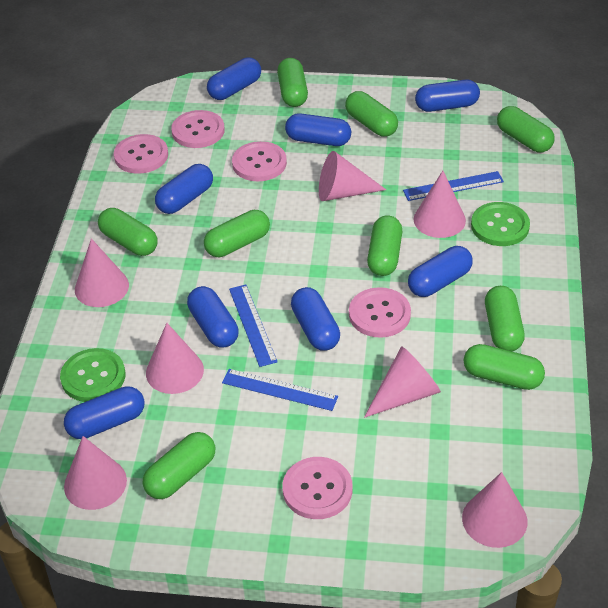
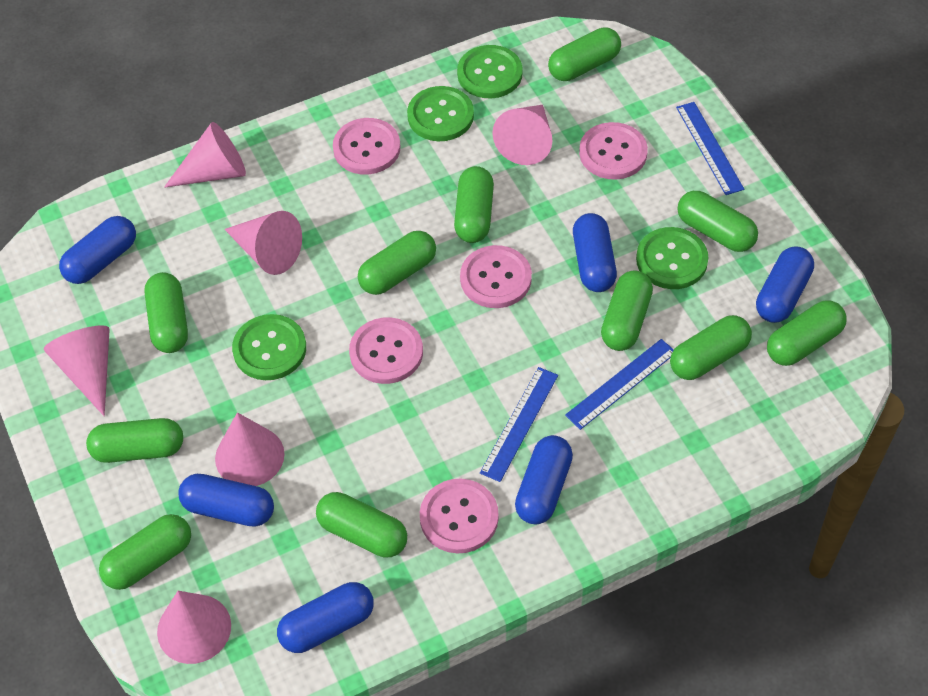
blue capsule: 8 -> 6
green button: 2 -> 4
green capsule: 9 -> 11
pink cone: 7 -> 6

